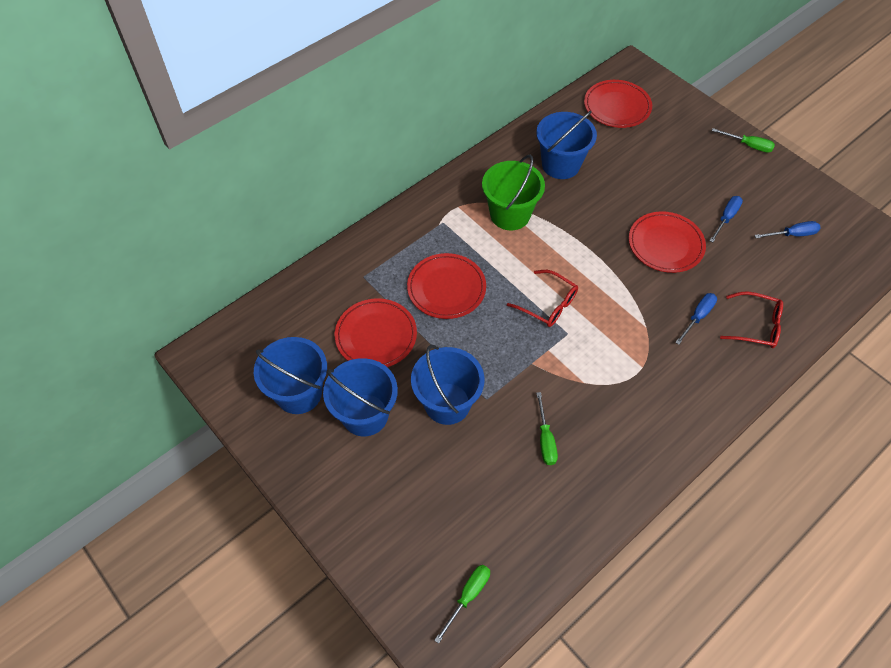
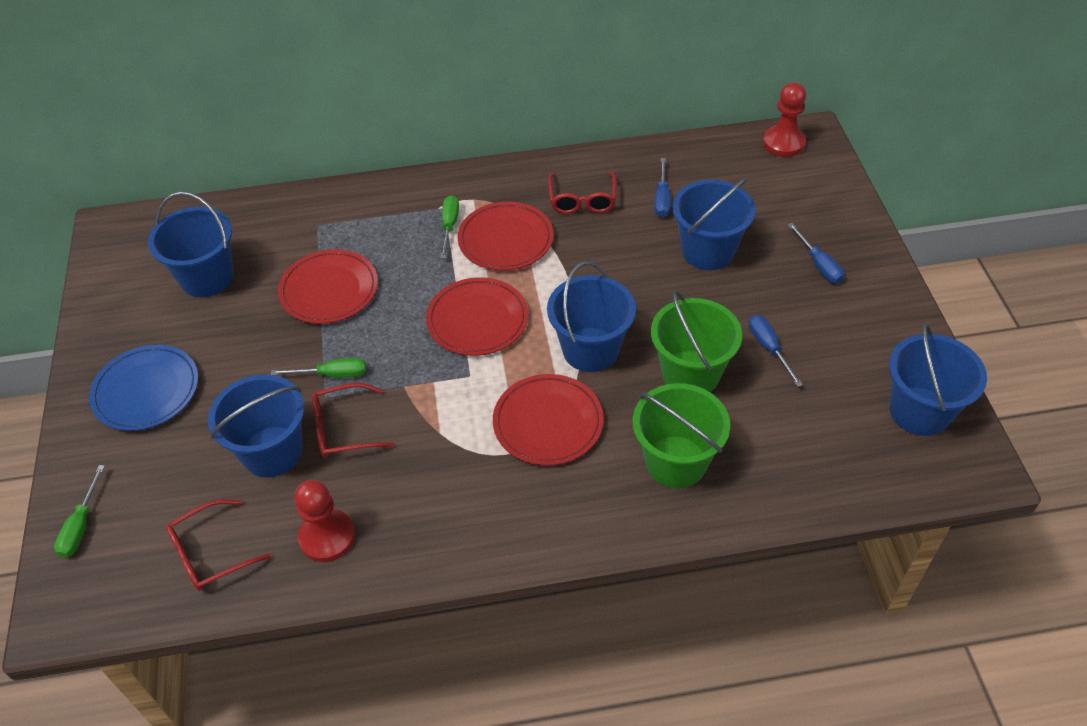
blue bucket: 4 -> 5
blue plate: 0 -> 1
green bucket: 1 -> 2
red glasses: 2 -> 3
red pawn: 0 -> 2

